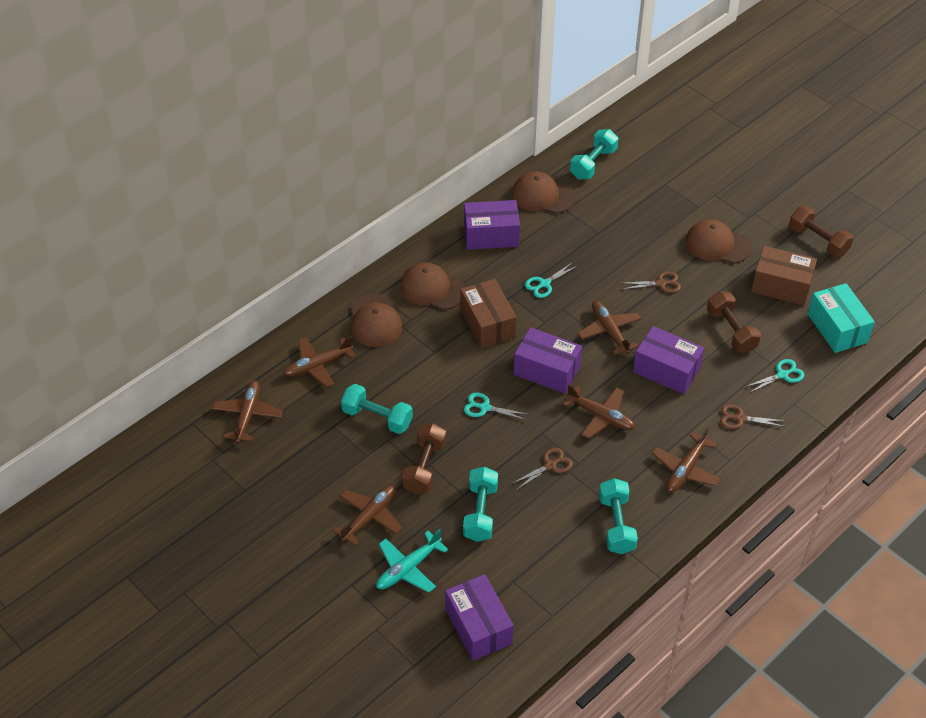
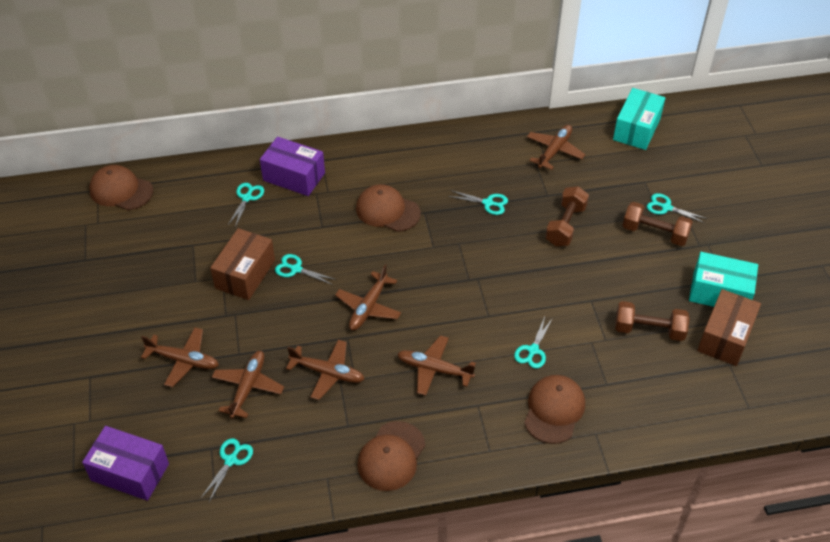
brown scissors: 3 -> 0
purple box: 4 -> 2
turquoise box: 1 -> 2
turquoise dumbbell: 4 -> 0
turquoise plane: 1 -> 0
turquoise scissors: 3 -> 6

